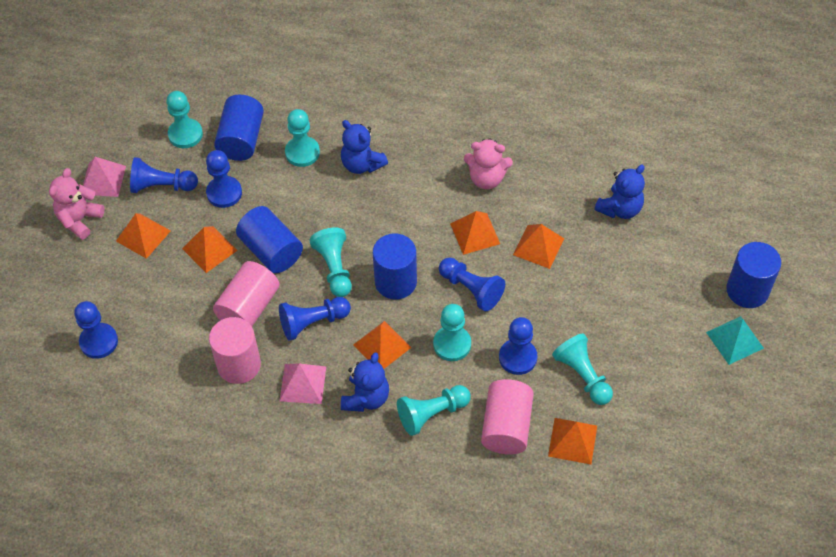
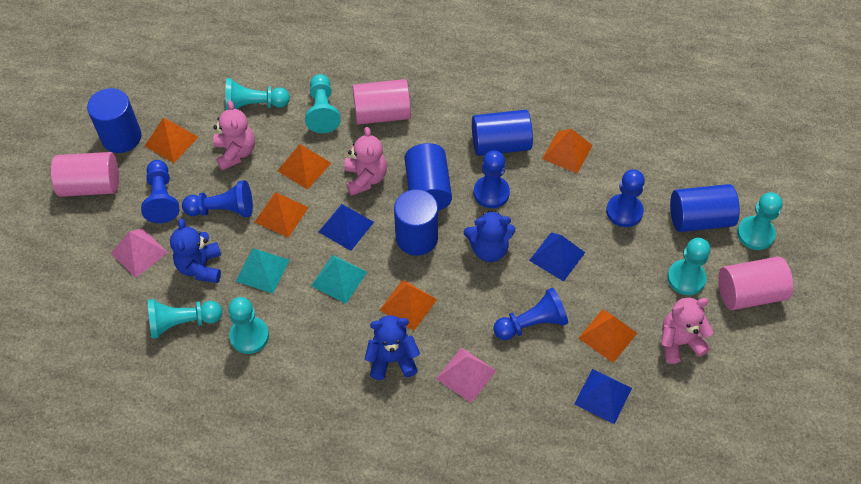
blue cylinder: 4 -> 5
blue pawn: 6 -> 5
blue pyramid: 0 -> 3
pink teddy bear: 2 -> 3
turquoise pyramid: 1 -> 2

